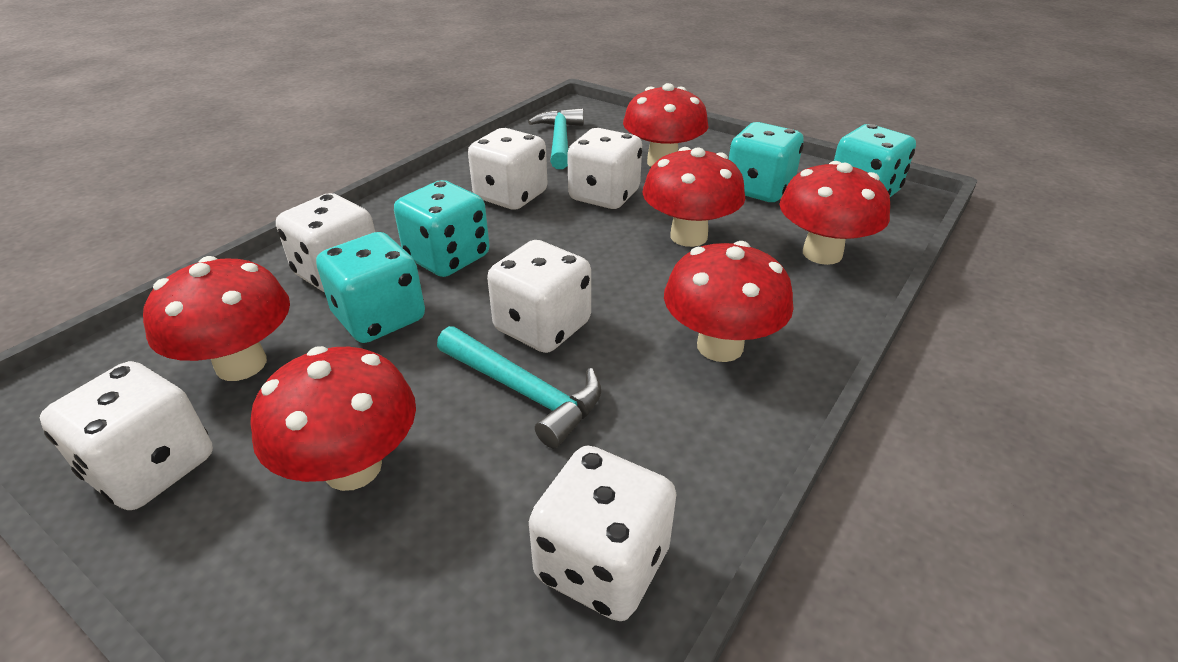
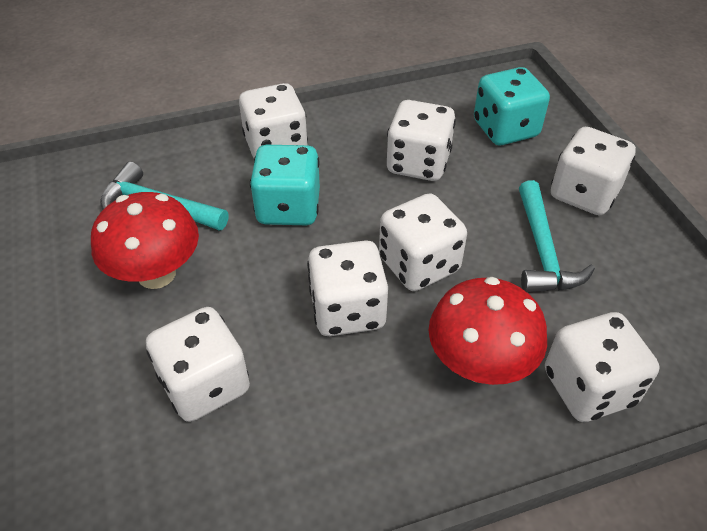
red mushroom: 6 -> 2
turquoise dice: 4 -> 2
white dice: 6 -> 7

